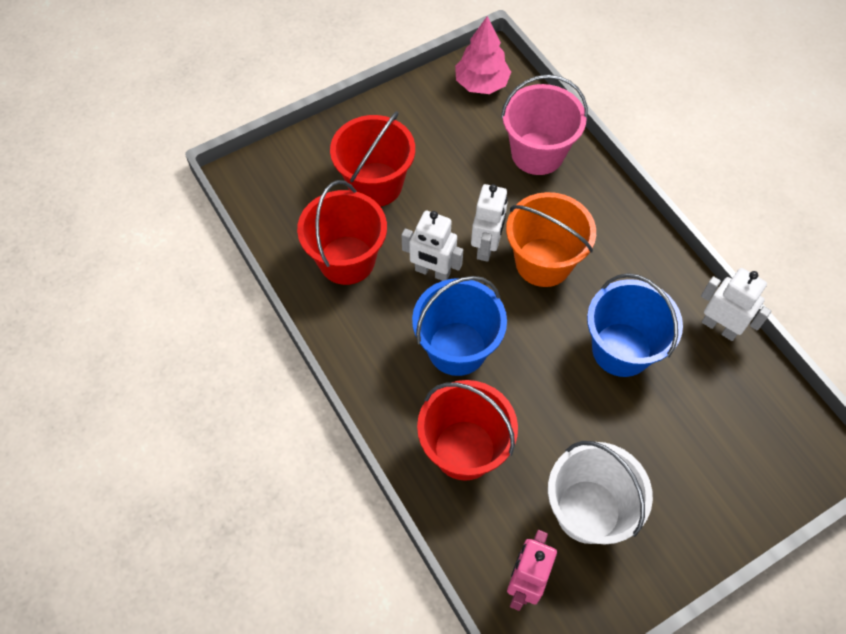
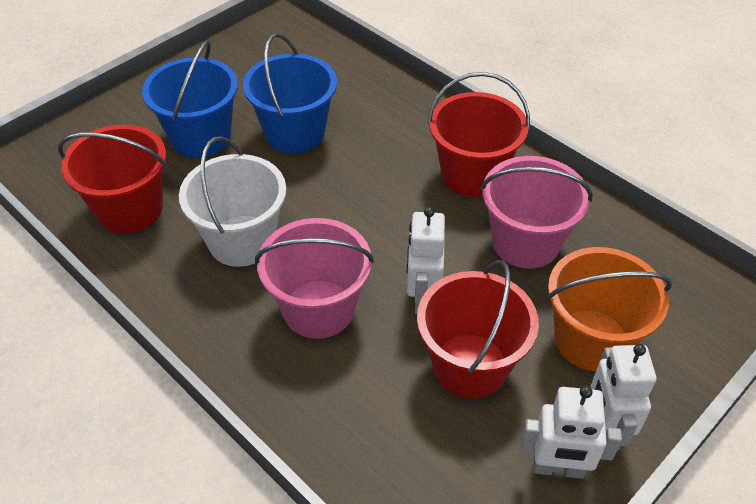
pink bucket: 1 -> 2
pink robot: 1 -> 0
pink tree: 1 -> 0

